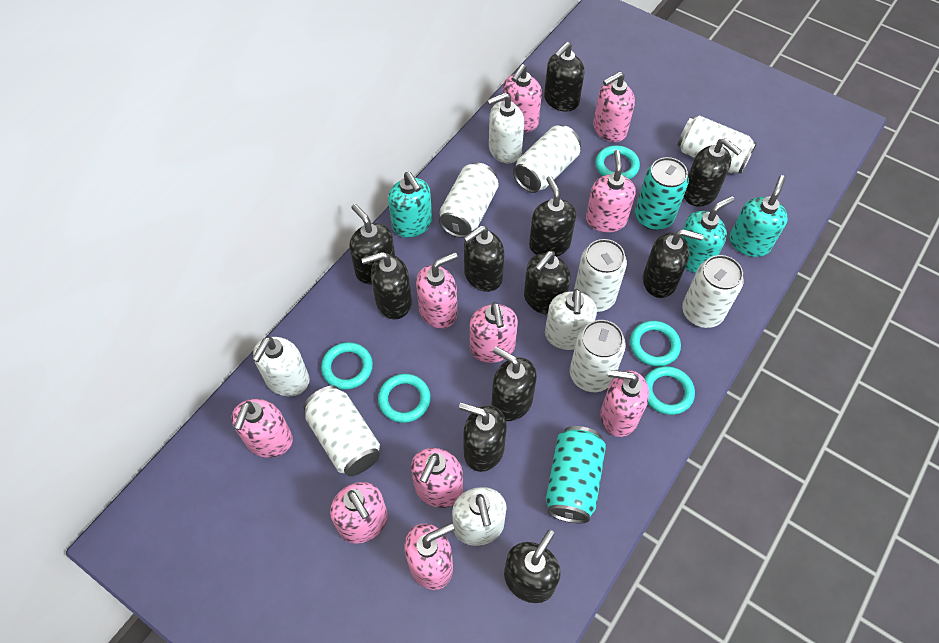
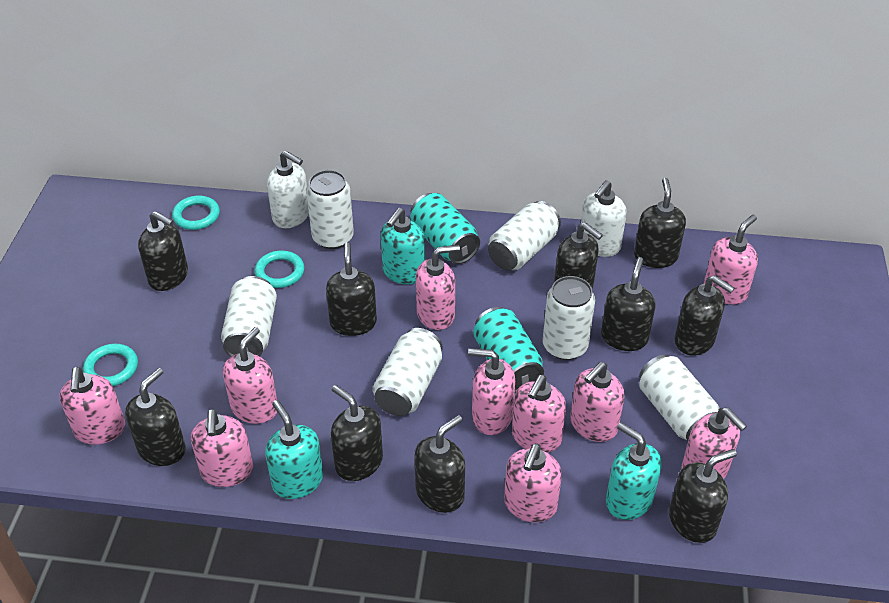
black soap dispenser: 11 -> 10
turquoise ring: 5 -> 3
white can: 7 -> 6
white soap dispenser: 4 -> 2

